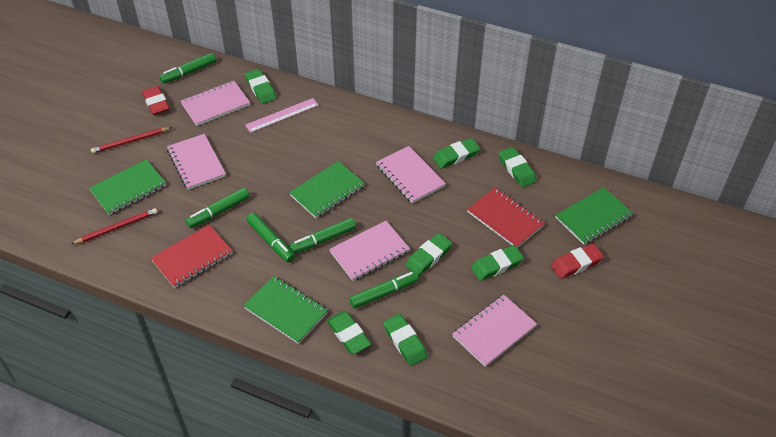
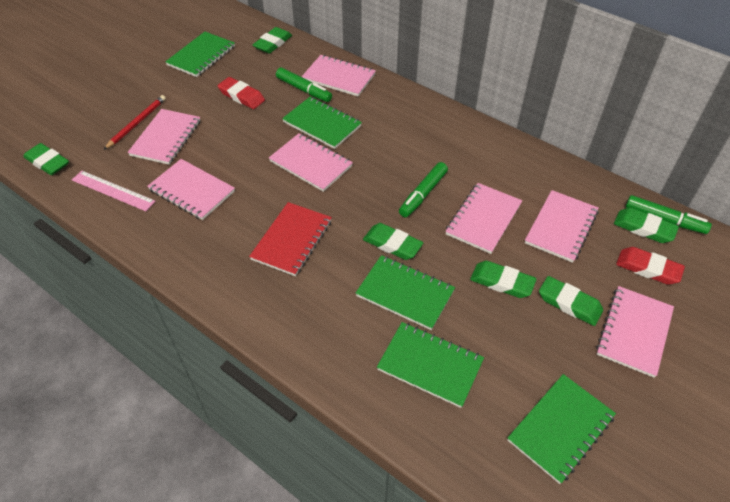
green eraser: 7 -> 6
green marker: 5 -> 3
green notebook: 4 -> 5
pink notebook: 5 -> 7
red notebook: 2 -> 1
red pencil: 2 -> 1

